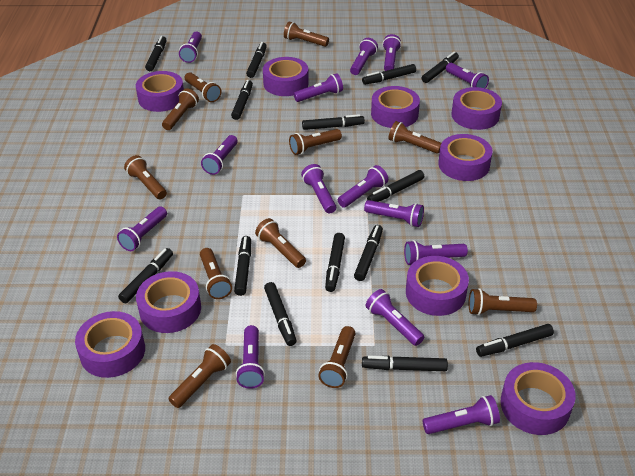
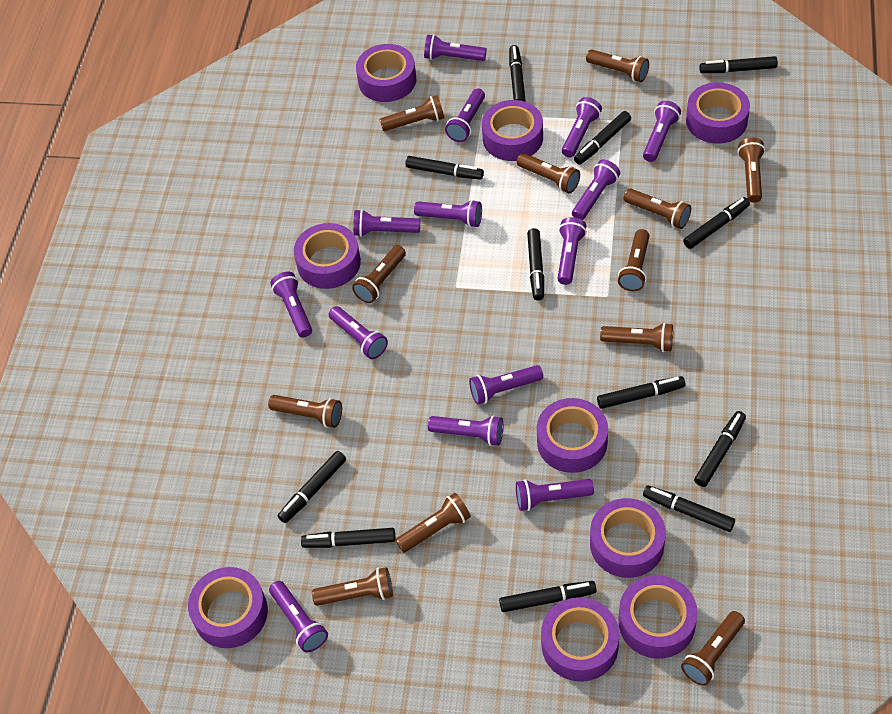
black marker: 14 -> 12
brown flashlight: 11 -> 12

